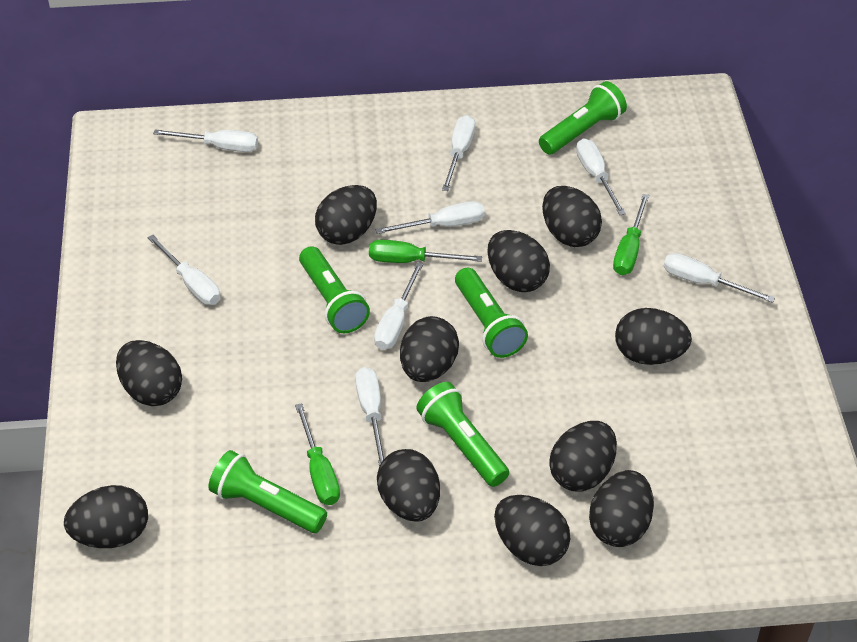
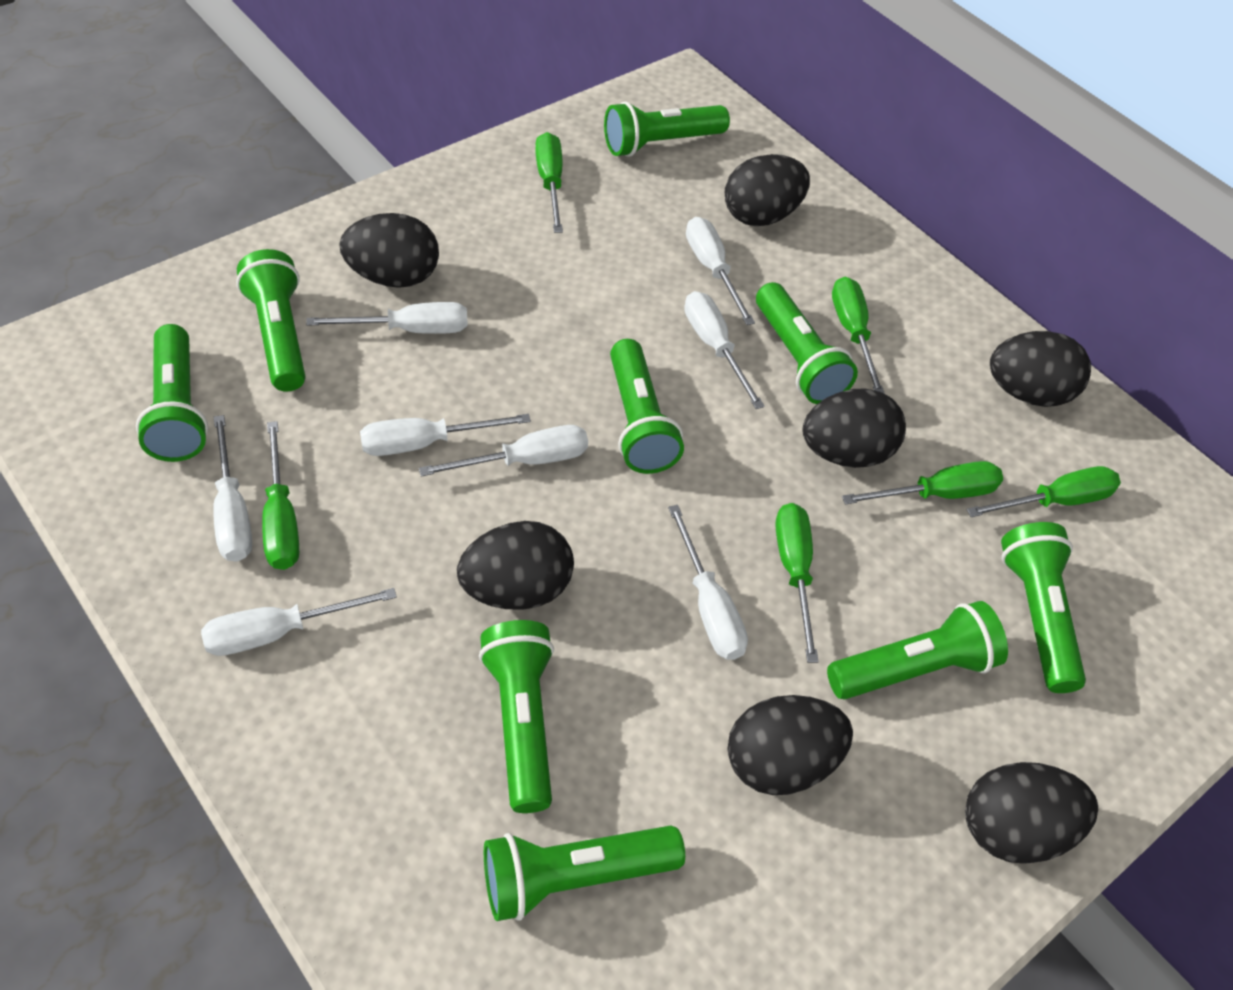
black egg: 11 -> 7
green flashlight: 5 -> 9
green screwdriver: 3 -> 6

